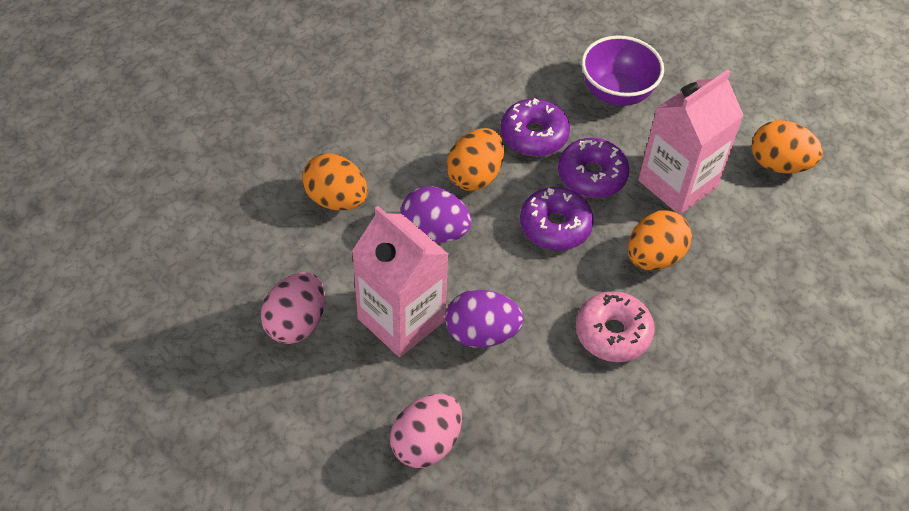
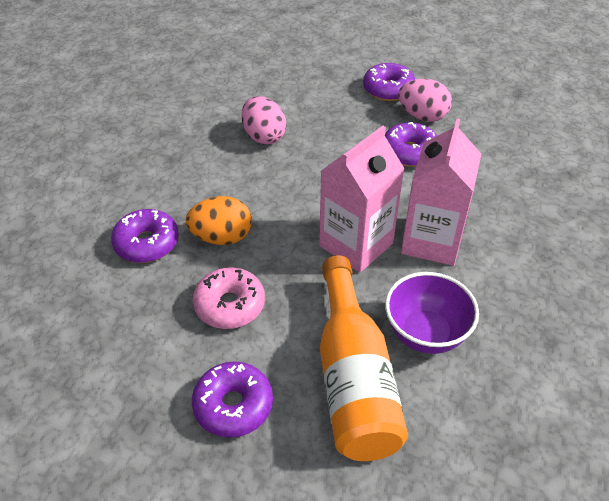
orange bottle: 0 -> 1
orange egg: 4 -> 1
purple donut: 3 -> 4
purple egg: 2 -> 0

